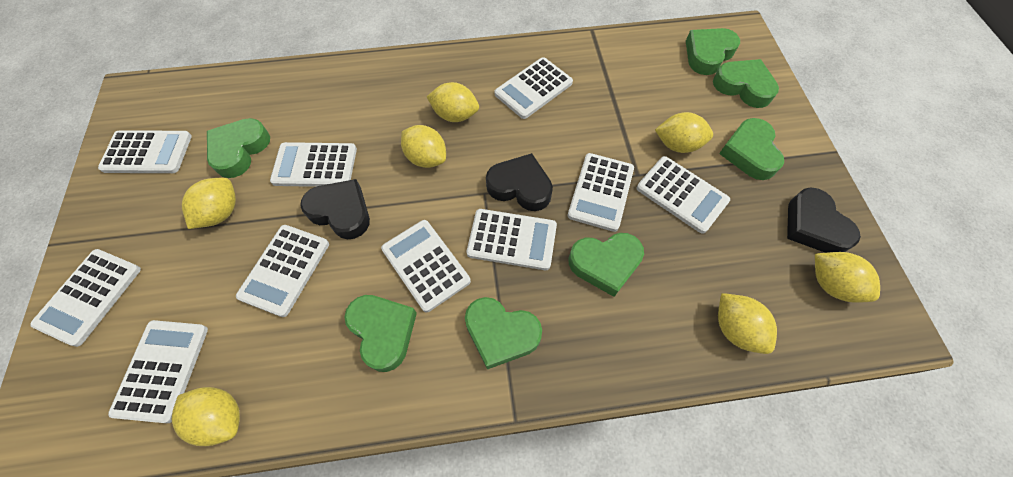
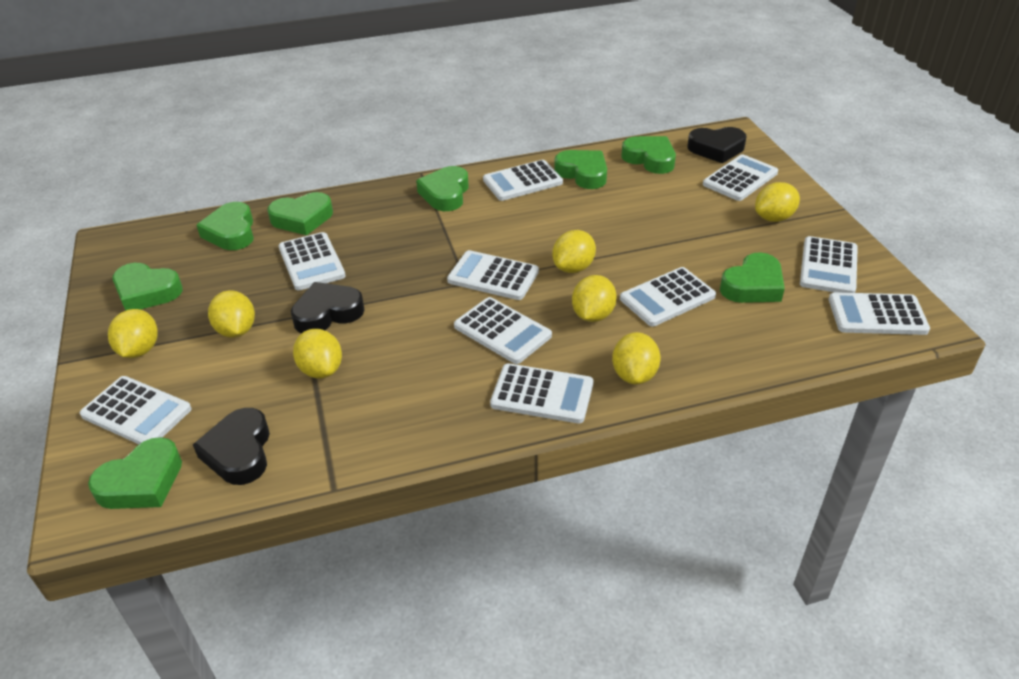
green heart: 7 -> 8

